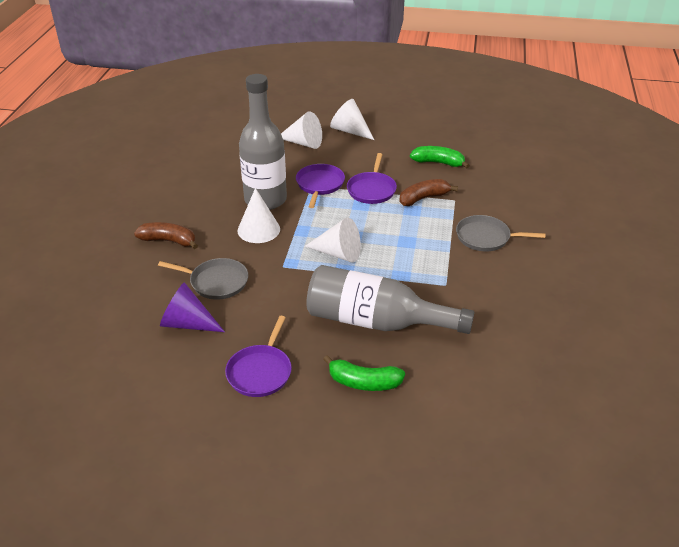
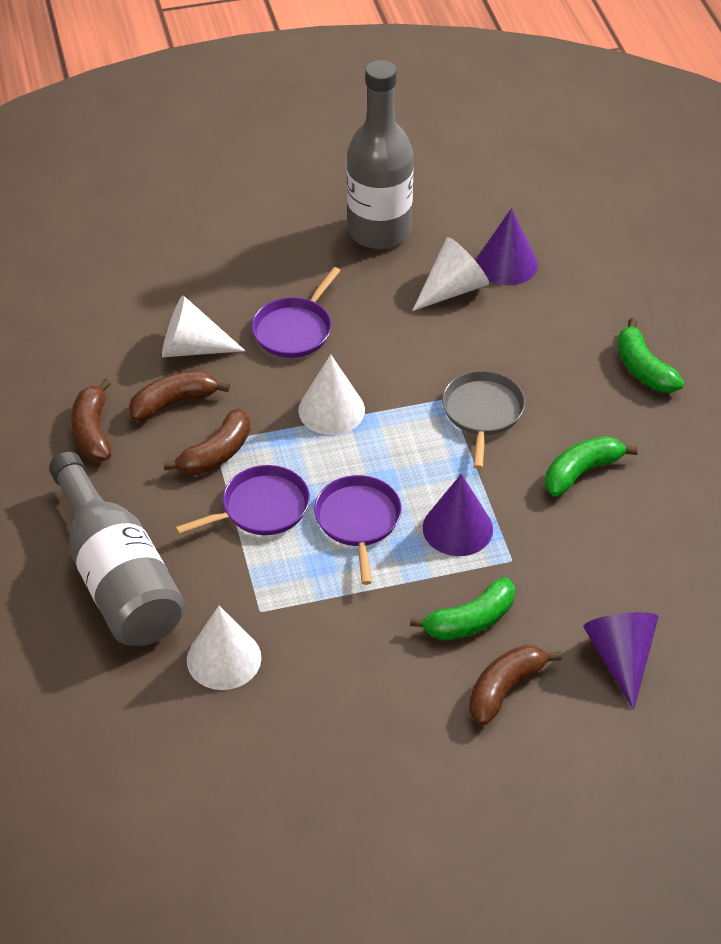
brown banana: 2 -> 4
green banana: 2 -> 3
grey pan: 2 -> 1
purple cone: 1 -> 3

